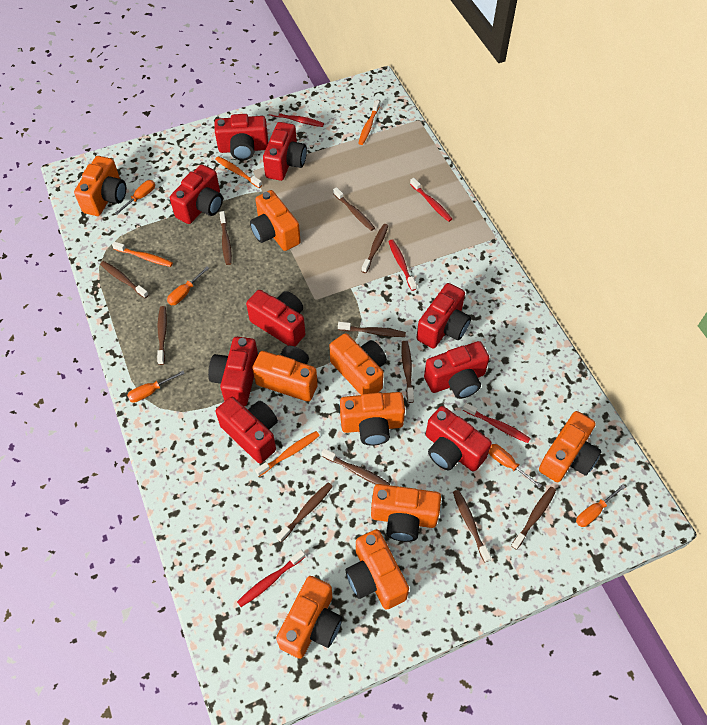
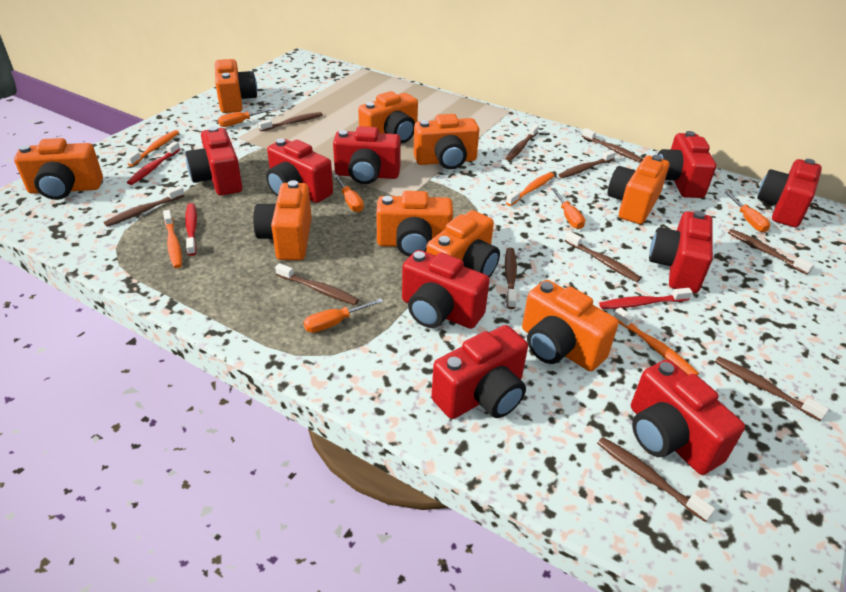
red toothbrush: 5 -> 3

